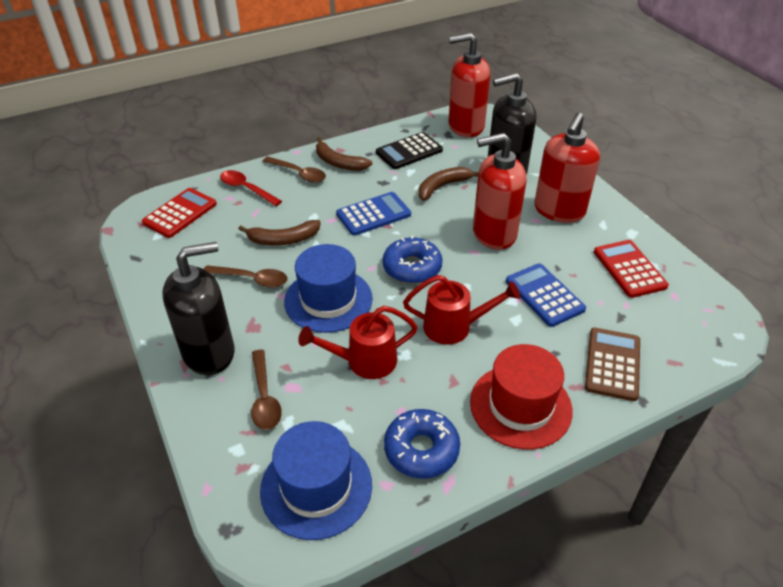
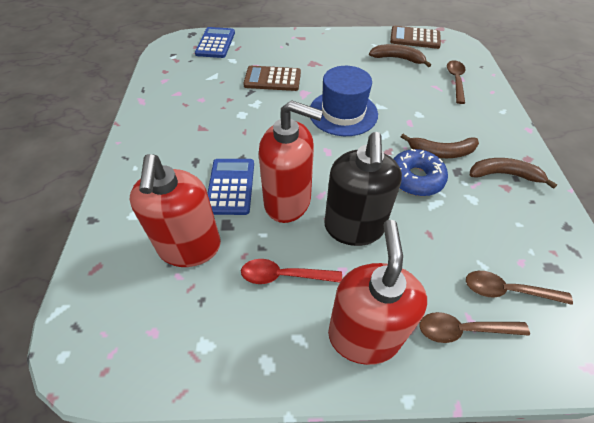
black calculator: 1 -> 0
black soap dispenser: 2 -> 1
blue donut: 2 -> 1
blue hat: 2 -> 1
brown calculator: 1 -> 2
red calculator: 2 -> 0
red hat: 1 -> 0
red watering can: 2 -> 0

